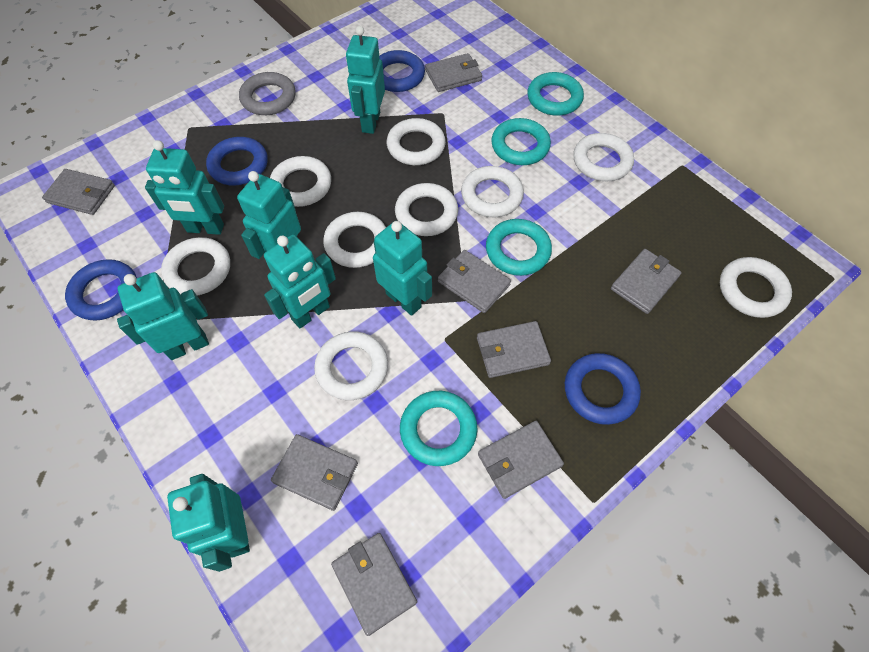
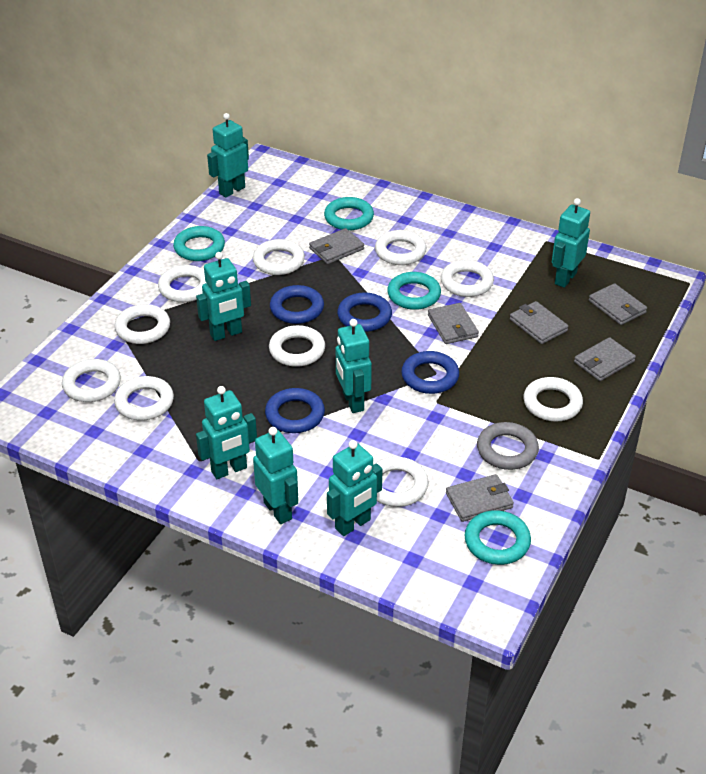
grey wallet: 8 -> 6
white ring: 9 -> 10

